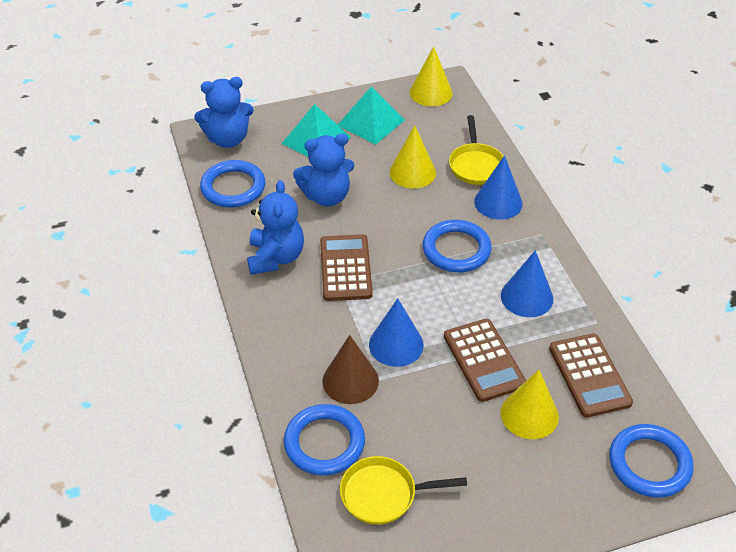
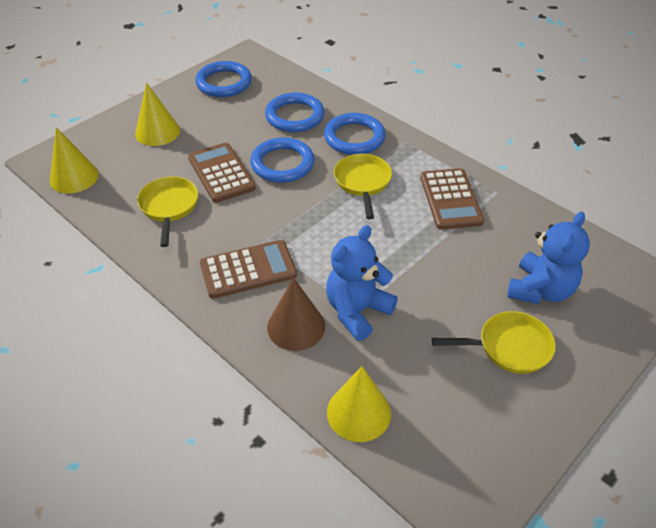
blue cone: 3 -> 0
blue teddy bear: 3 -> 2
turquoise pyramid: 2 -> 0
yellow pan: 2 -> 3

